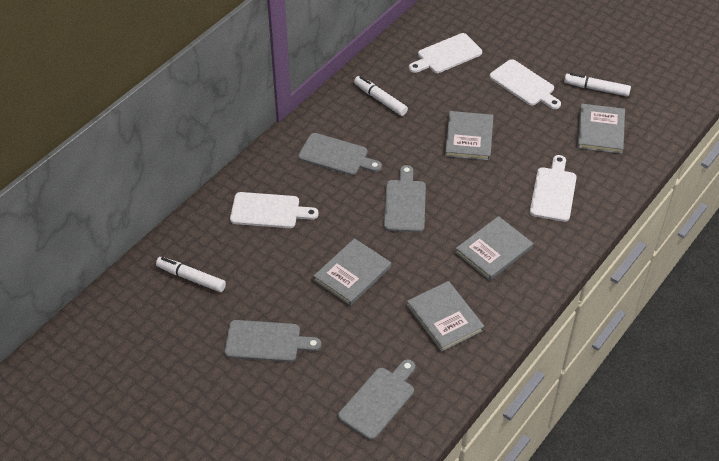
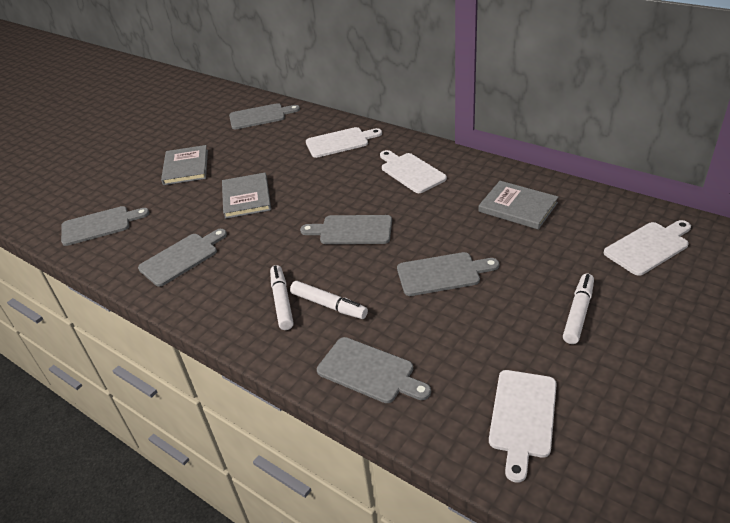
grey book: 5 -> 3
grey cutting board: 4 -> 6

